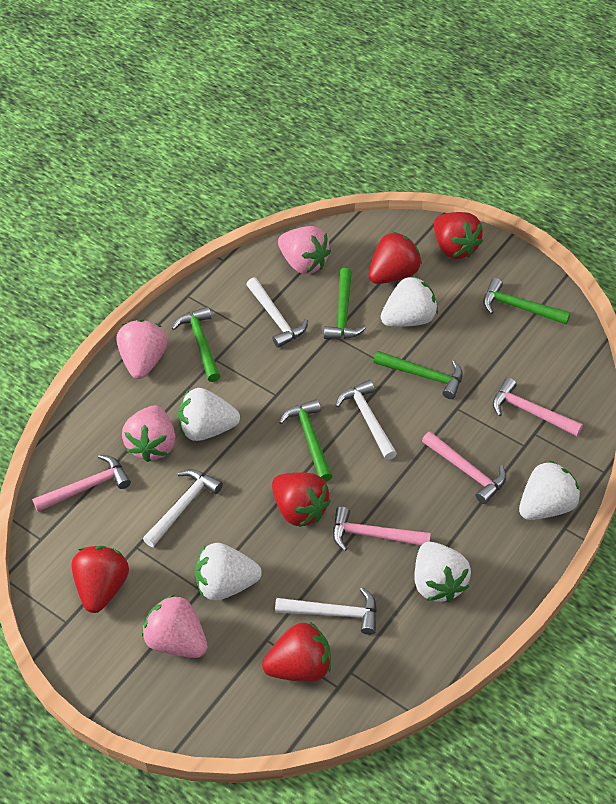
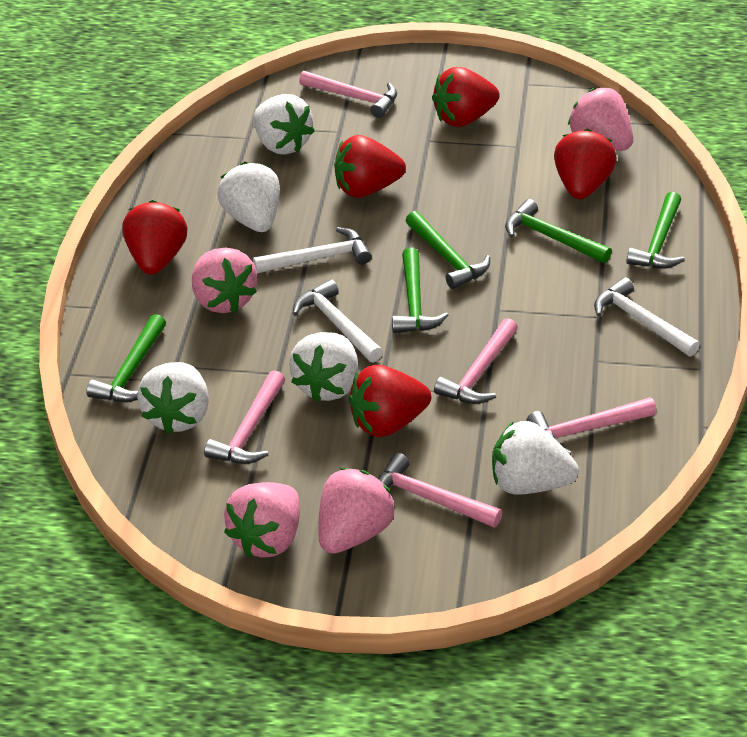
pink hammer: 4 -> 5
white hammer: 4 -> 3

